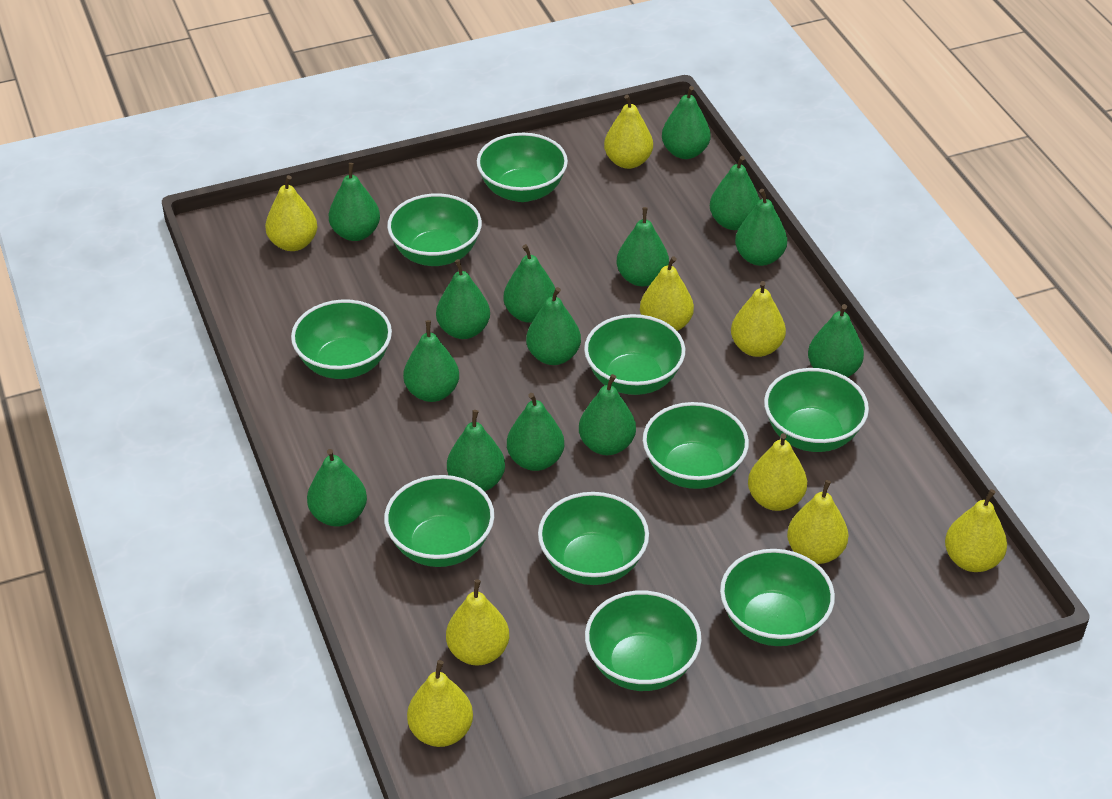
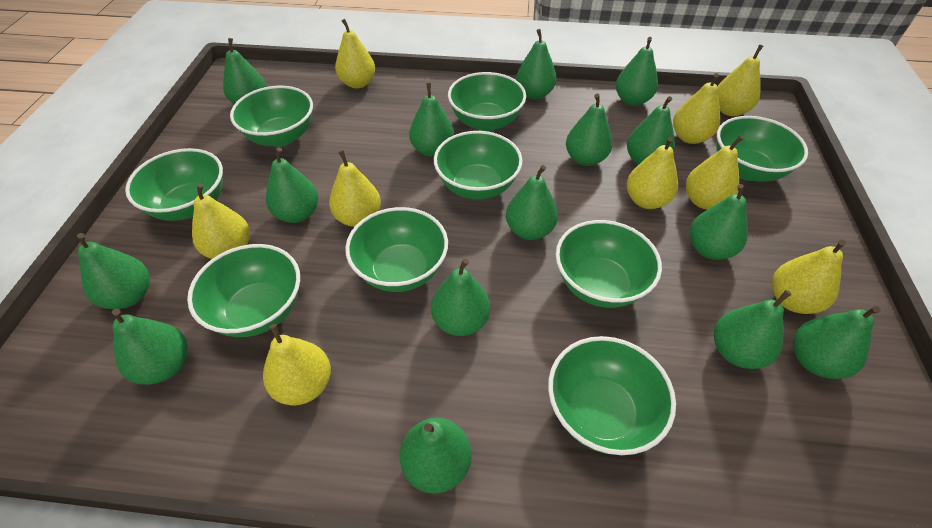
green bowl: 10 -> 9
green pear: 14 -> 15

